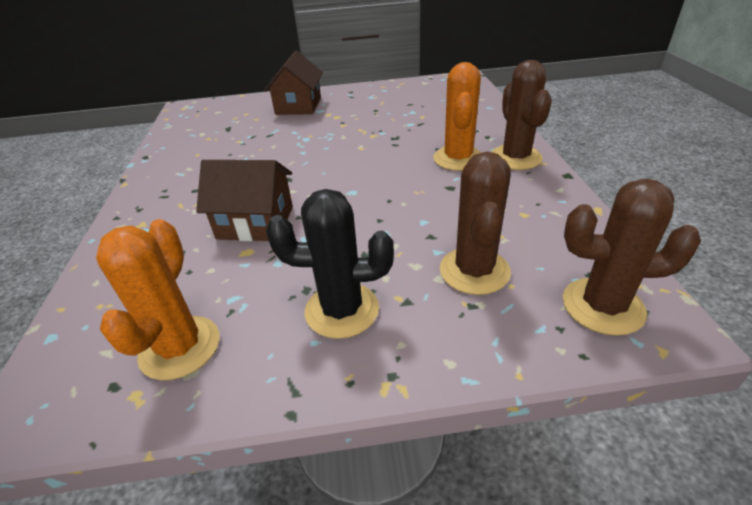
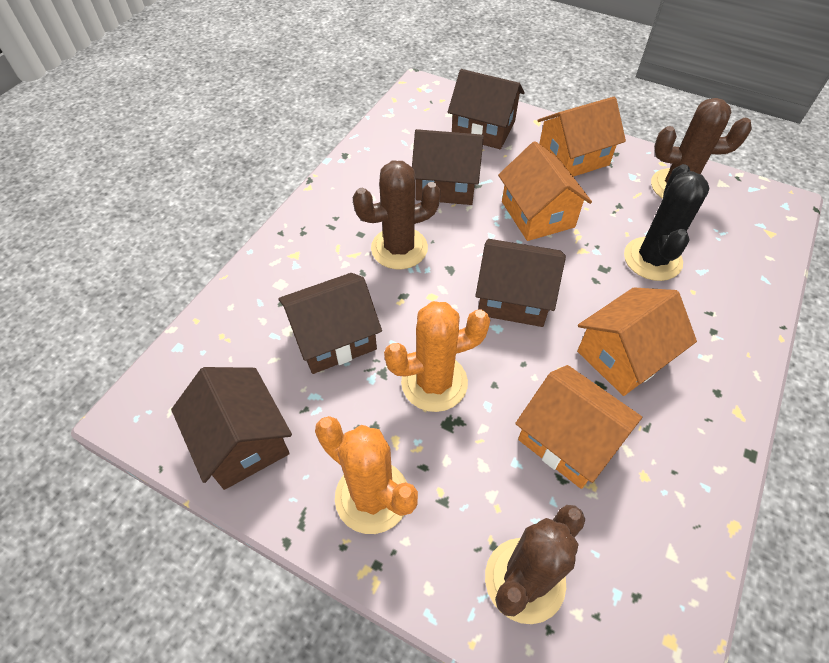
brown house: 2 -> 5
orange house: 0 -> 4

